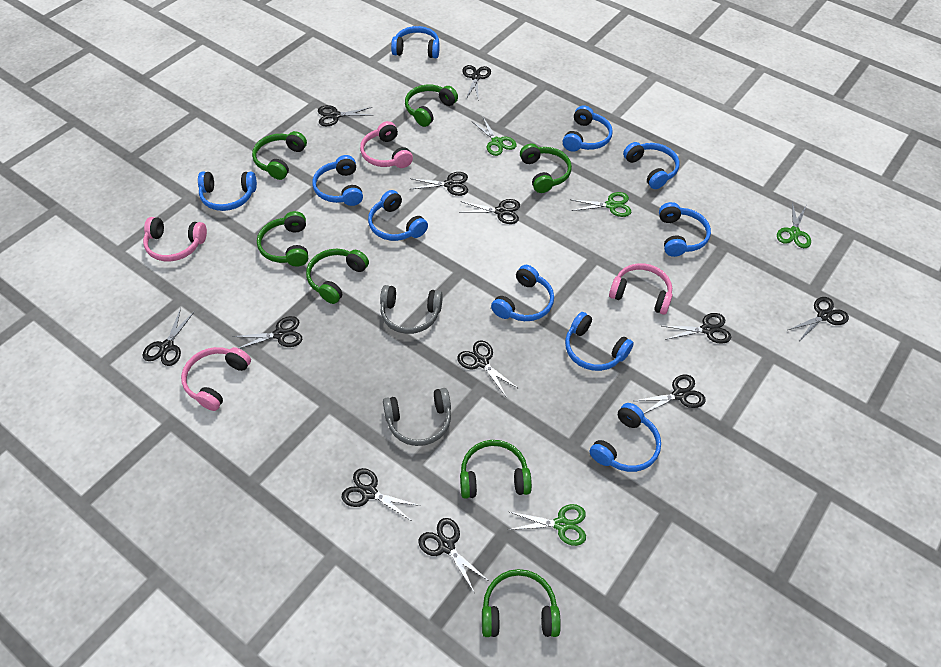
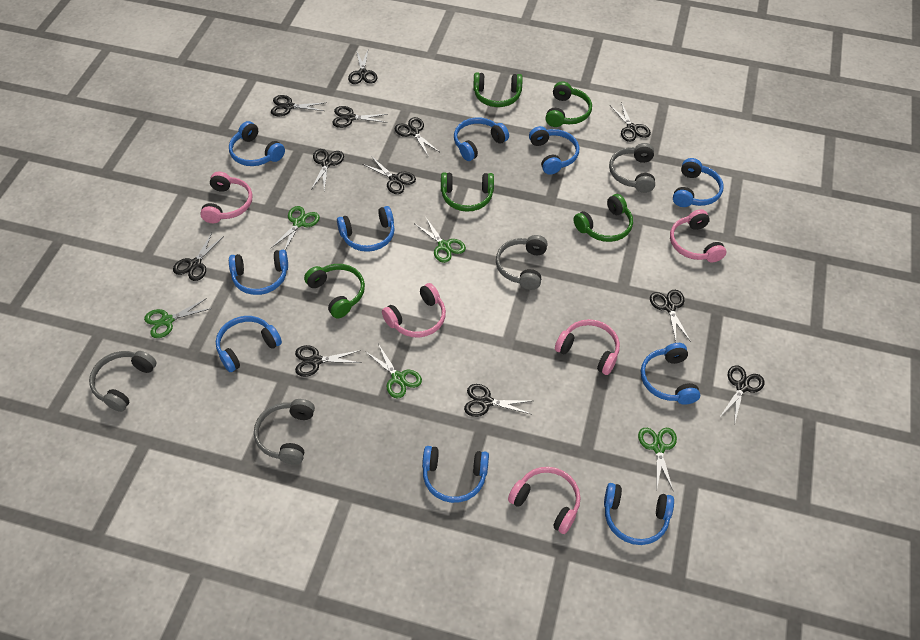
green headphones: 7 -> 5
green scissors: 4 -> 5
grey headphones: 2 -> 4
pink headphones: 4 -> 5

